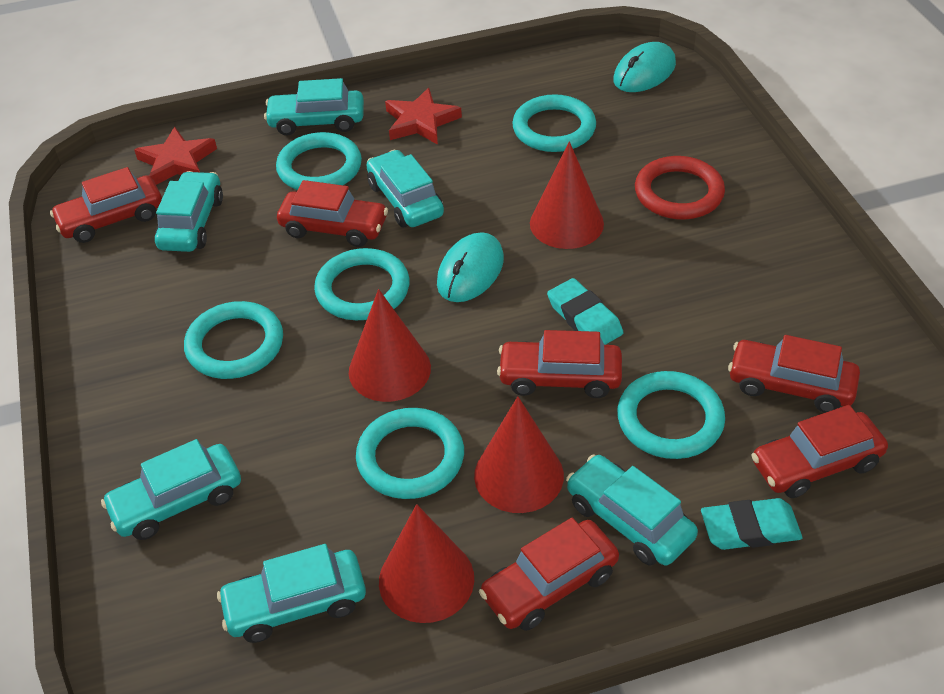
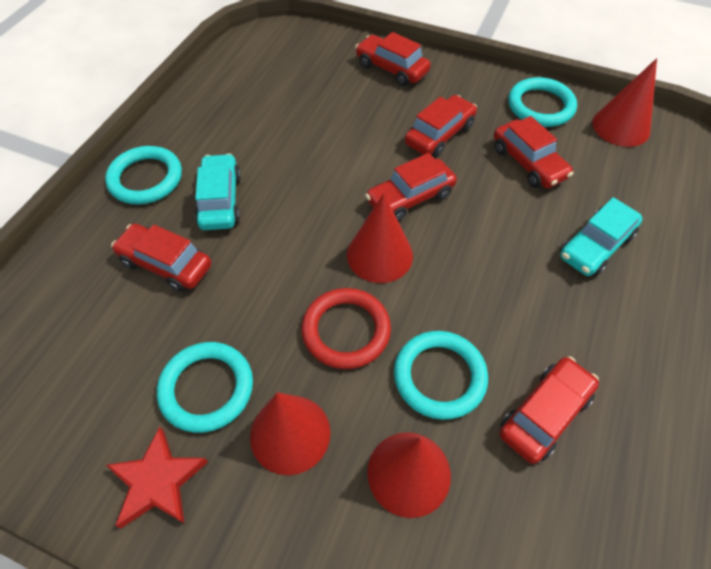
red star: 2 -> 1
turquoise car: 6 -> 2
turquoise eraser: 2 -> 0
turquoise mouse: 2 -> 0
turquoise ring: 6 -> 4

